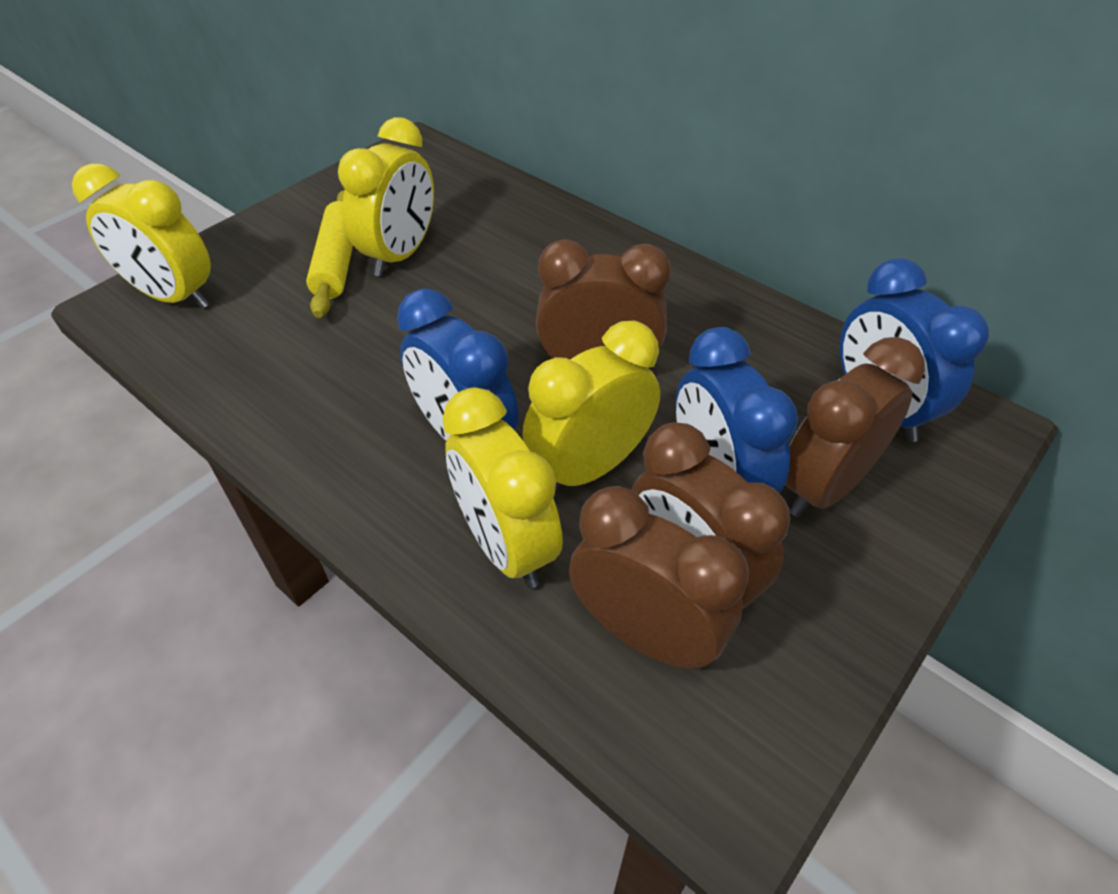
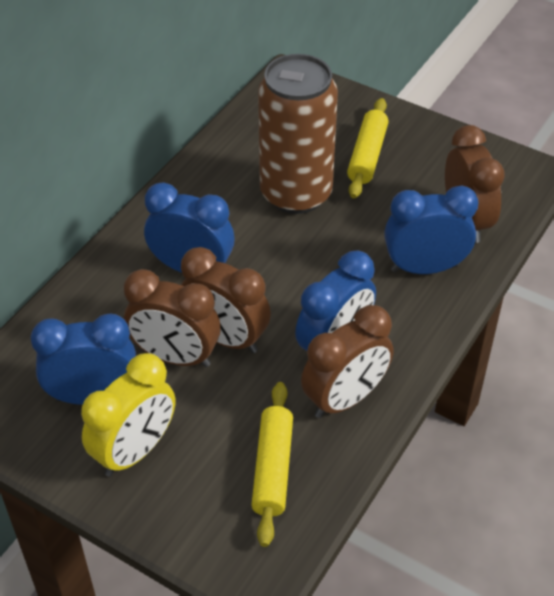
blue clock: 3 -> 4
brown can: 0 -> 1
yellow clock: 4 -> 1
yellow rolling pin: 1 -> 2

